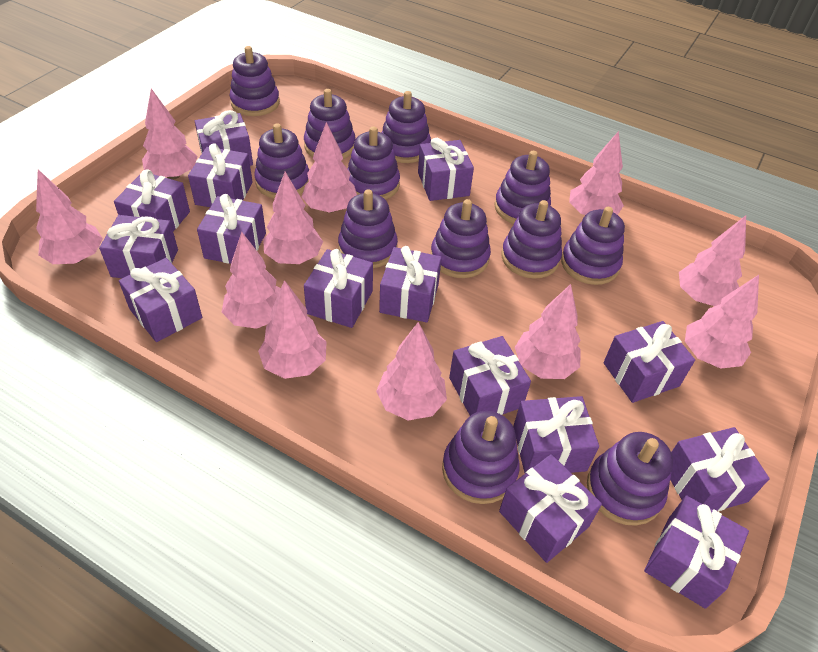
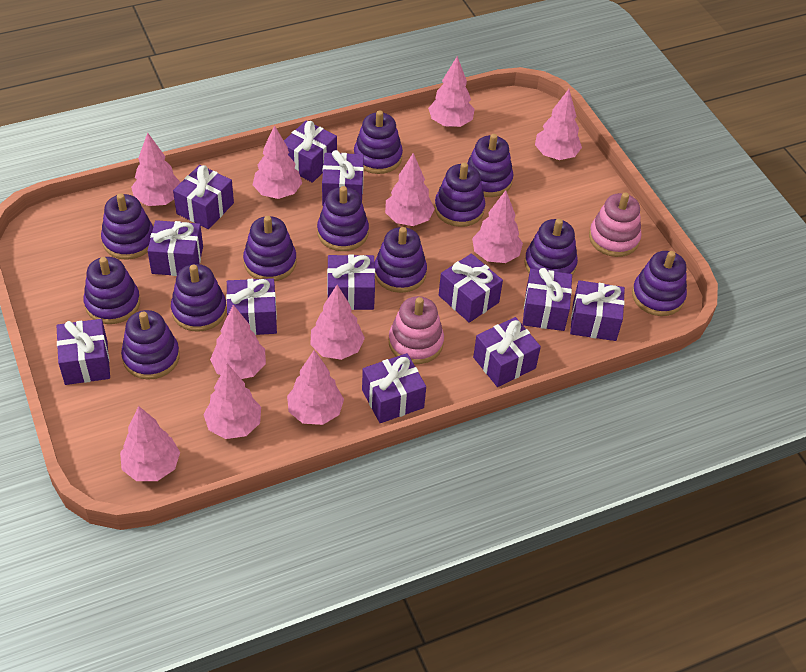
pink stacking toy: 0 -> 2
purple gift: 15 -> 12

